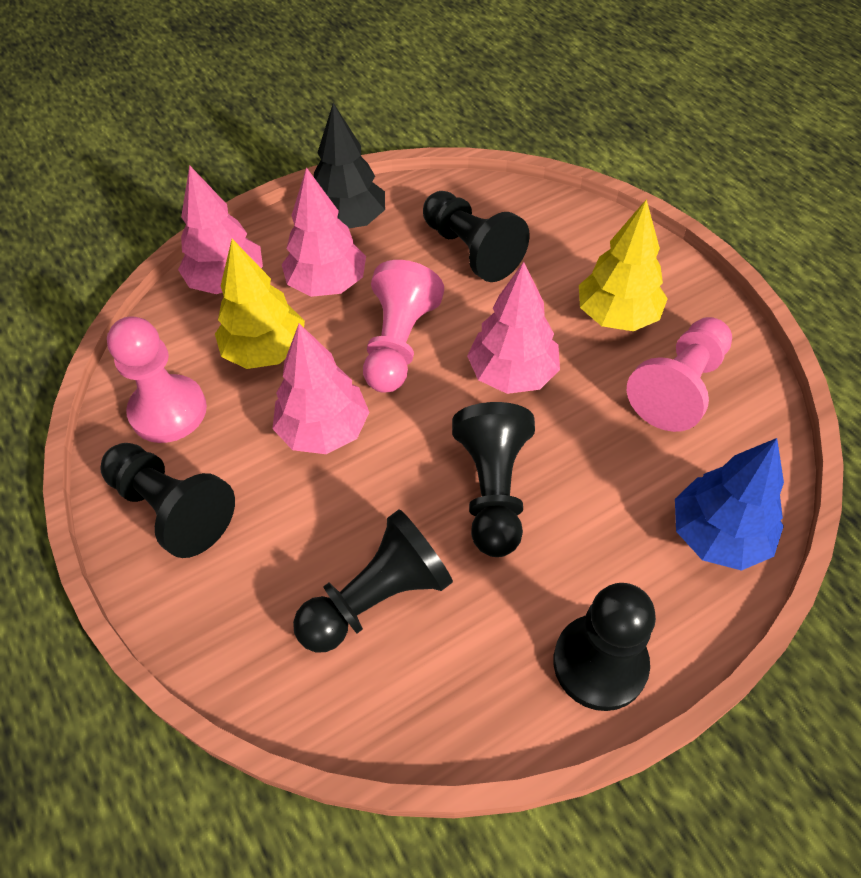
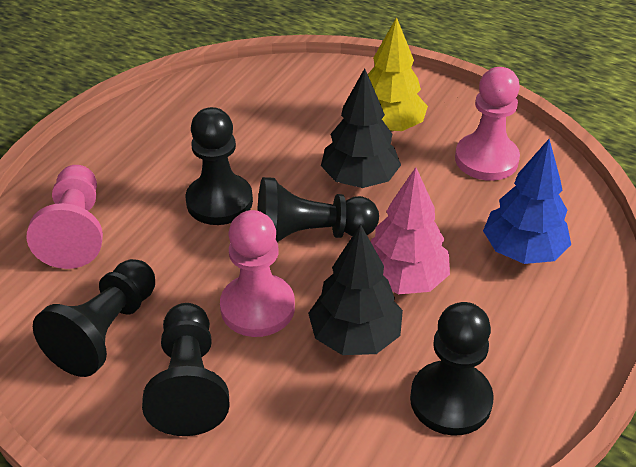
black tree: 1 -> 2
pink tree: 4 -> 1
yellow tree: 2 -> 1

